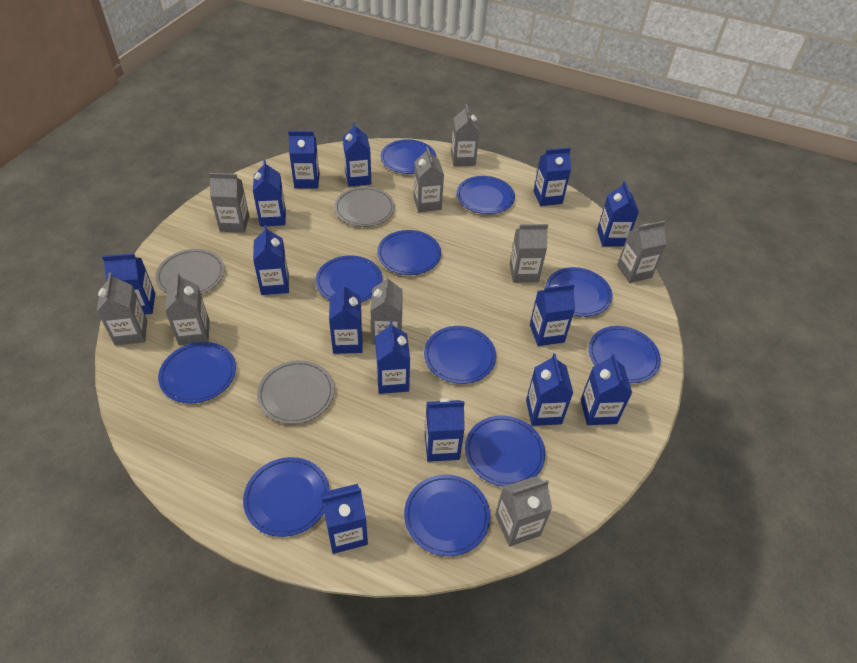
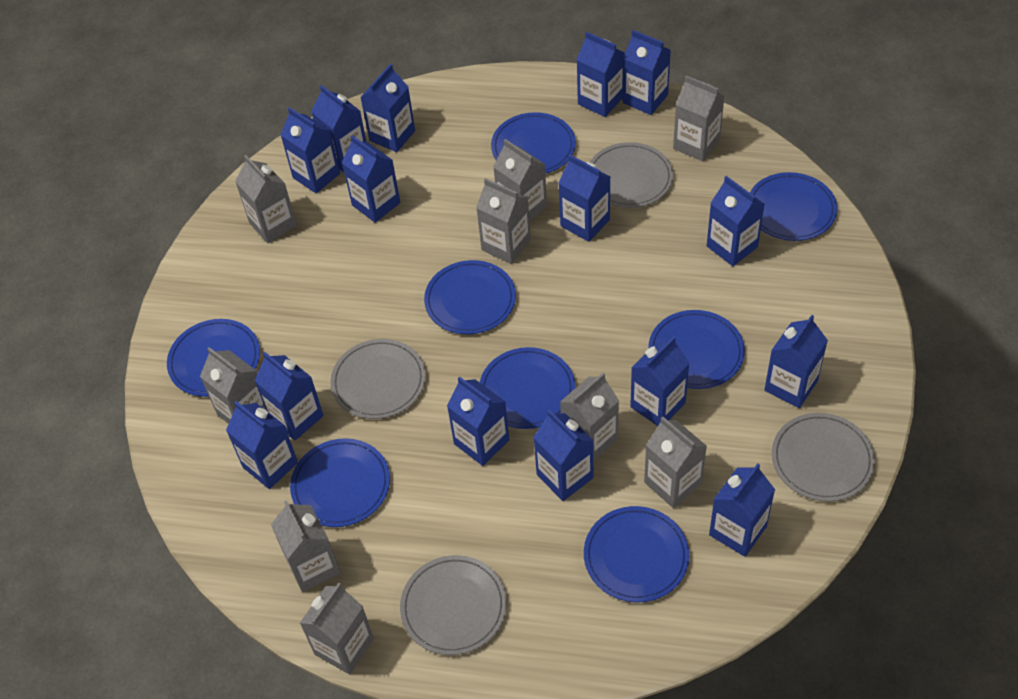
blue carton: 14 -> 15
blue plate: 11 -> 8
grey plate: 3 -> 4

